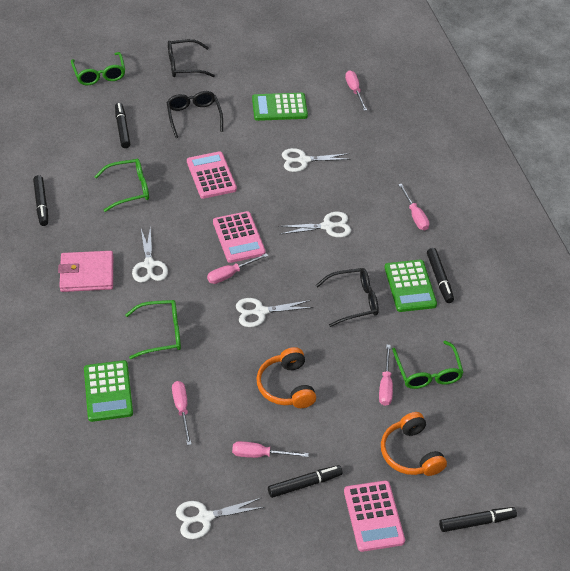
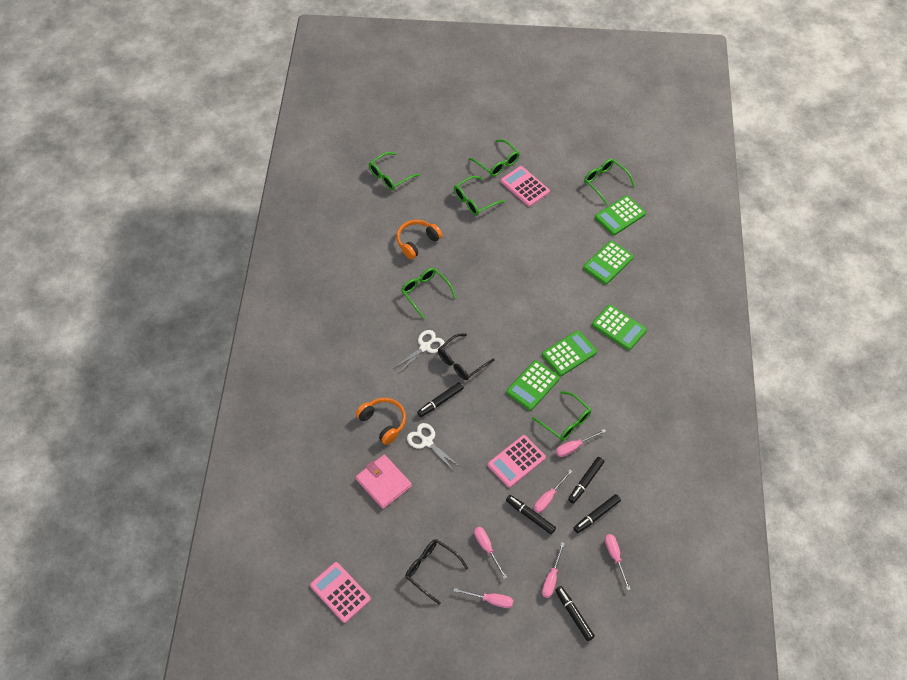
black glasses: 3 -> 2
green calculator: 3 -> 5
green glasses: 4 -> 6
white scissors: 5 -> 2

